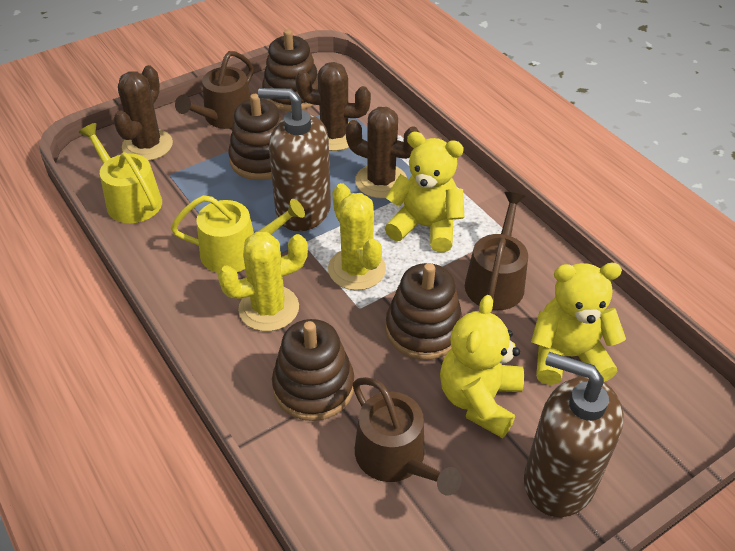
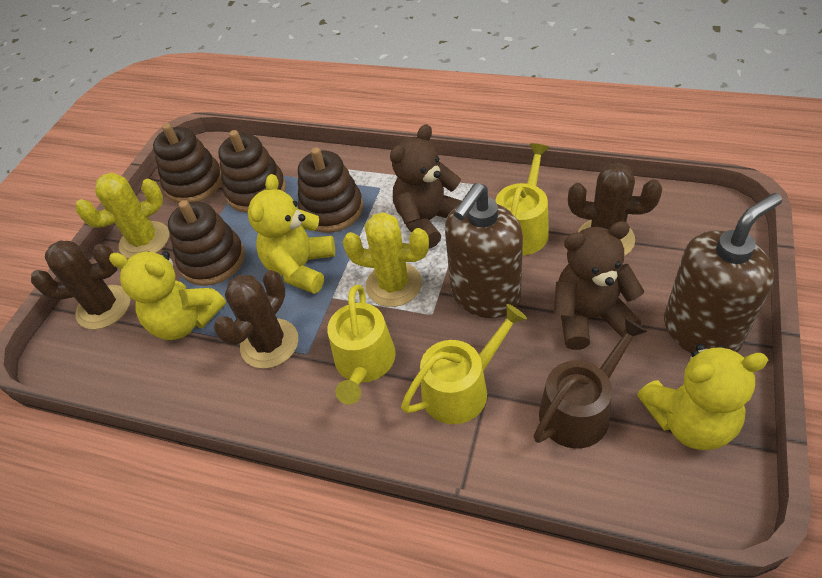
brown teddy bear: 0 -> 2
brown watering can: 3 -> 1
yellow watering can: 2 -> 3

